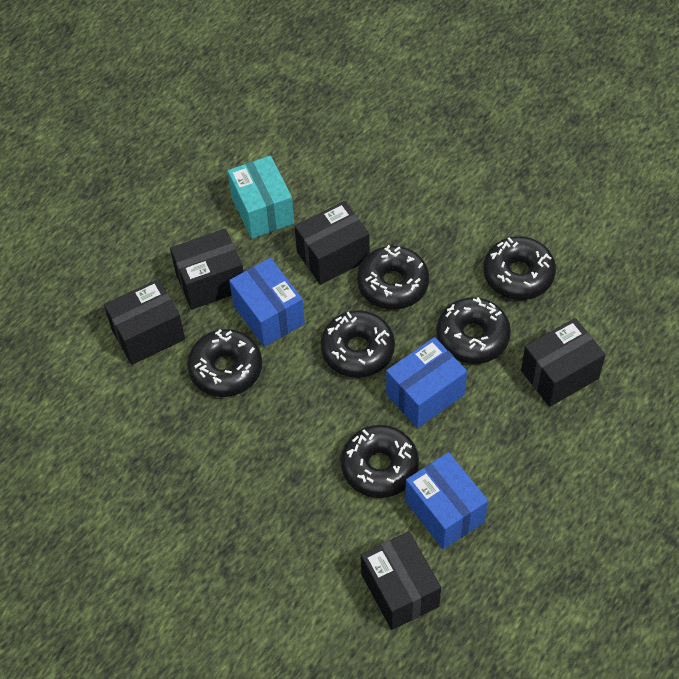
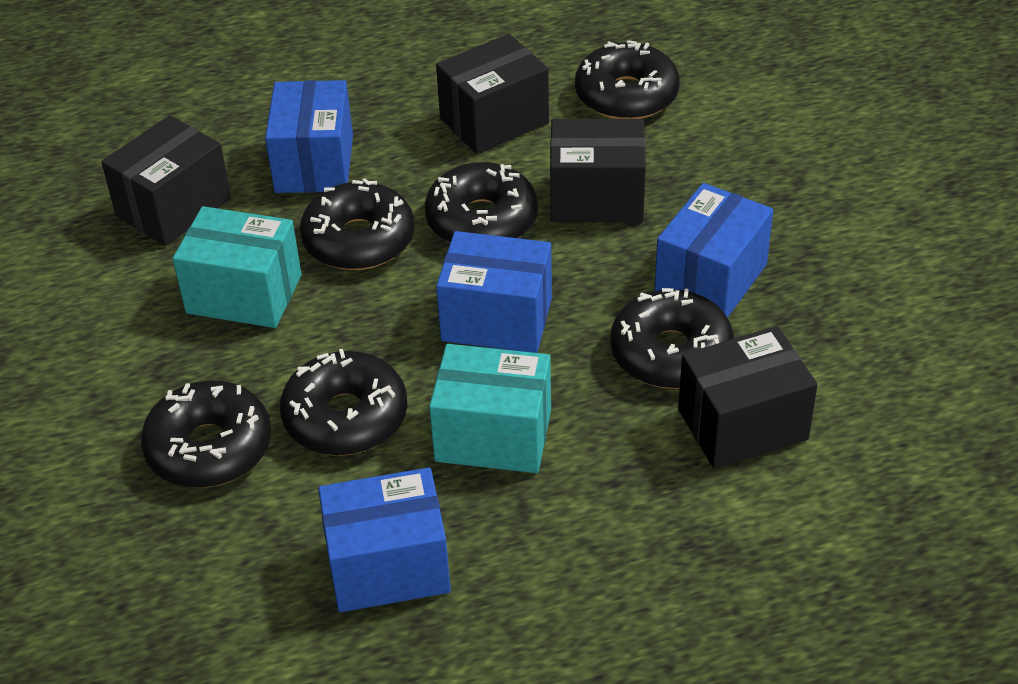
black box: 5 -> 4
blue box: 3 -> 4
turquoise box: 1 -> 2

